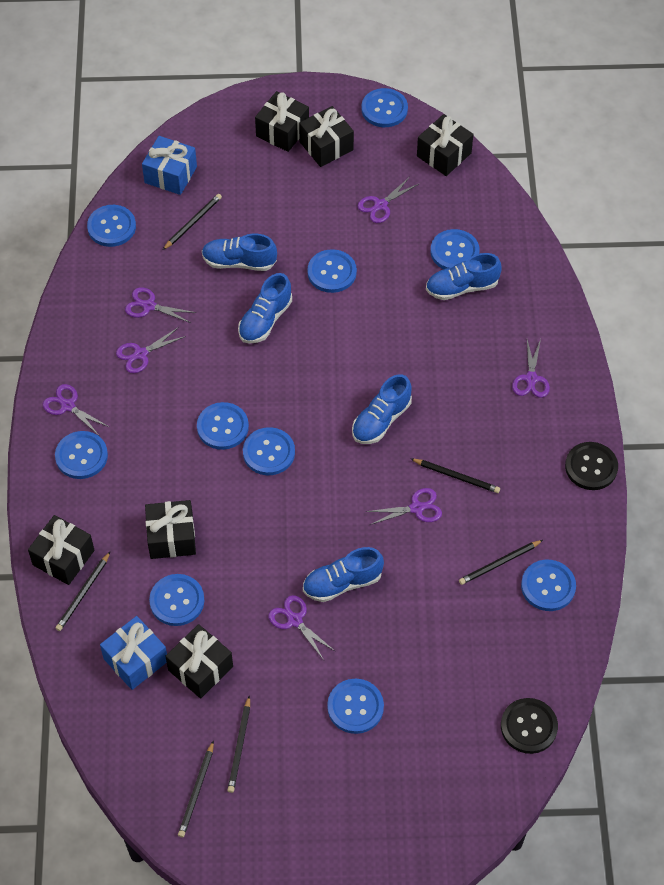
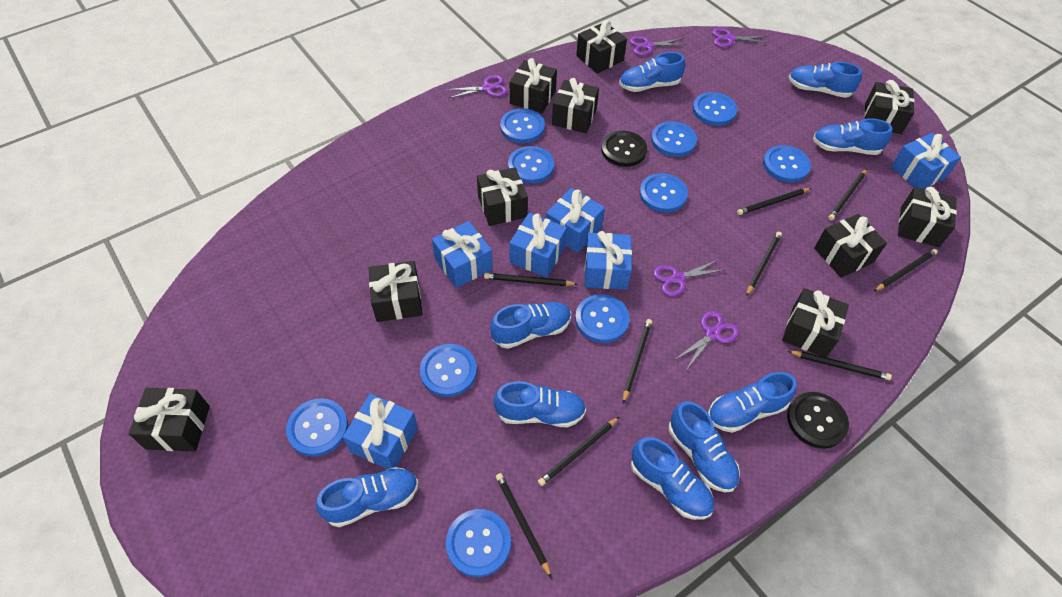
black gift: 6 -> 10
black pencil: 6 -> 9
blue gift: 2 -> 6
blue shoe: 5 -> 9
purple scissors: 7 -> 5

